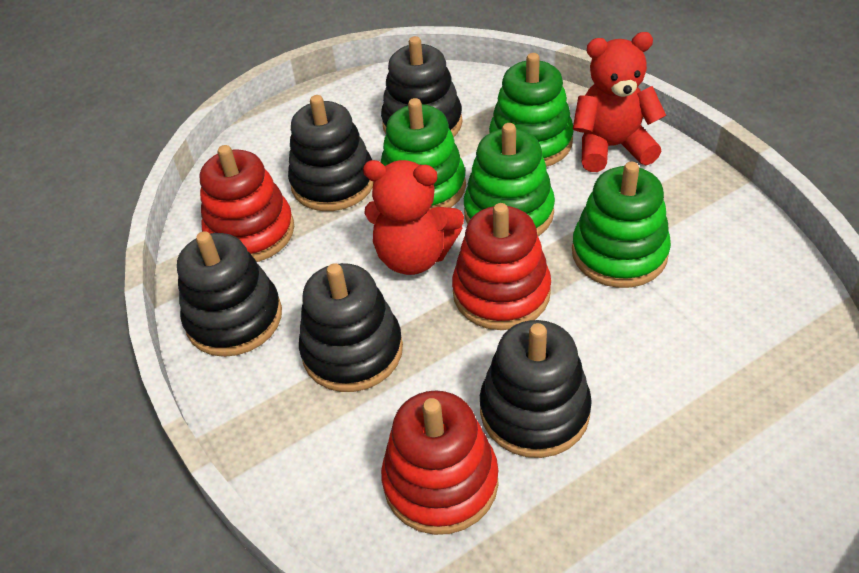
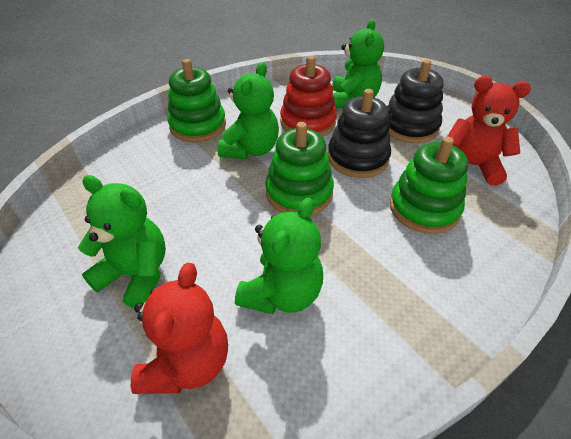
black stacking toy: 5 -> 2
green stacking toy: 4 -> 3
green teddy bear: 0 -> 4
red stacking toy: 3 -> 1

